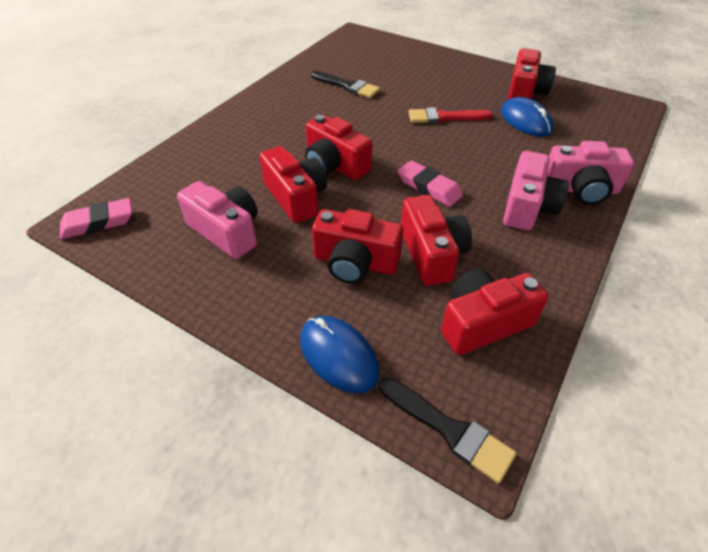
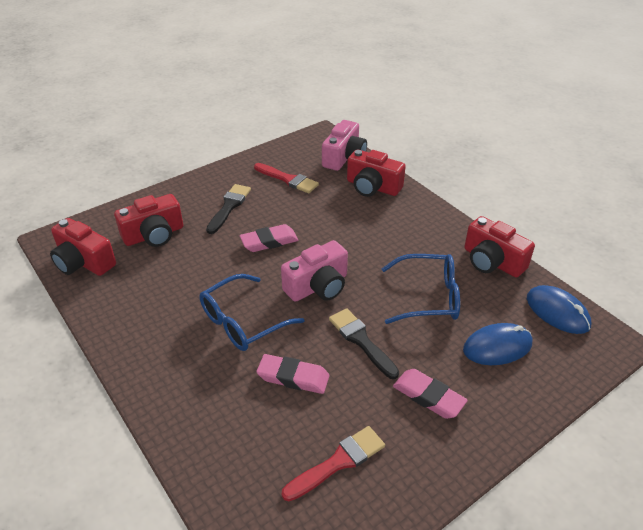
blue glasses: 0 -> 2
pink camera: 3 -> 2
pink eraser: 2 -> 3
red brush: 1 -> 2
red camera: 6 -> 4

